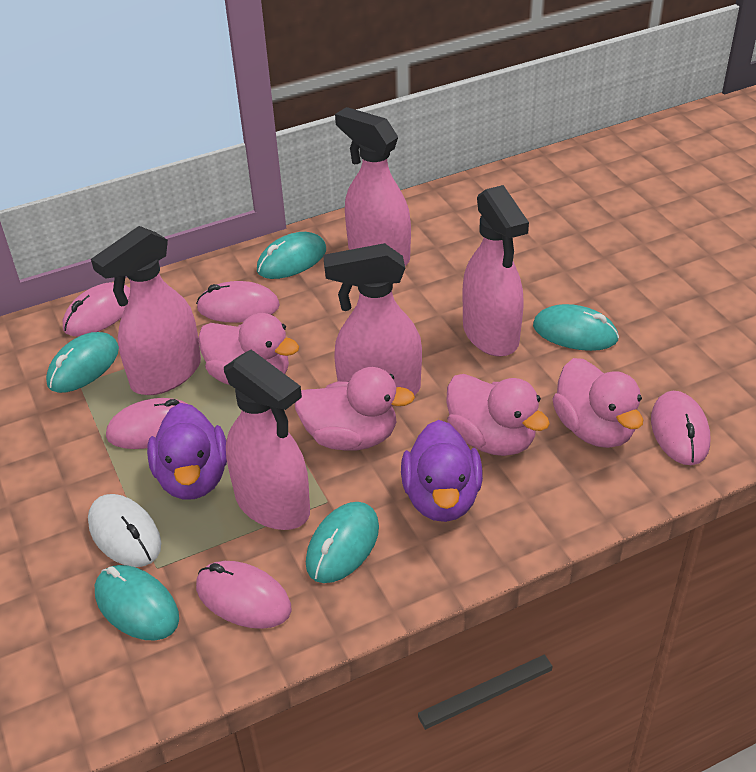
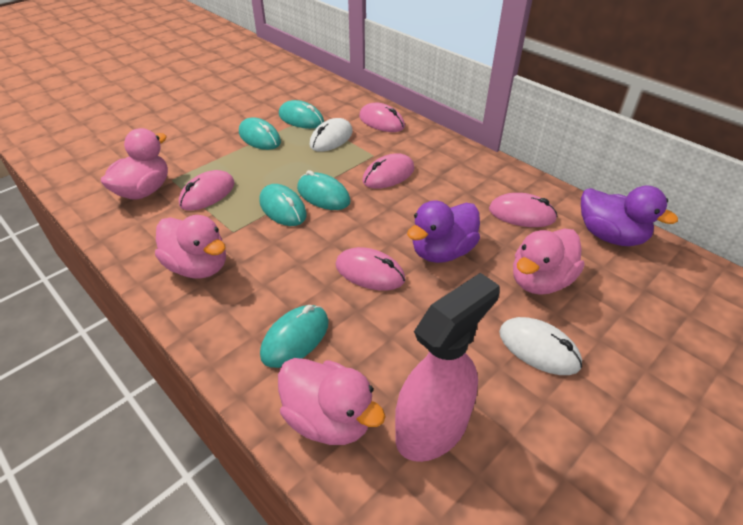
pink spray bottle: 5 -> 1
white mouse: 1 -> 2

